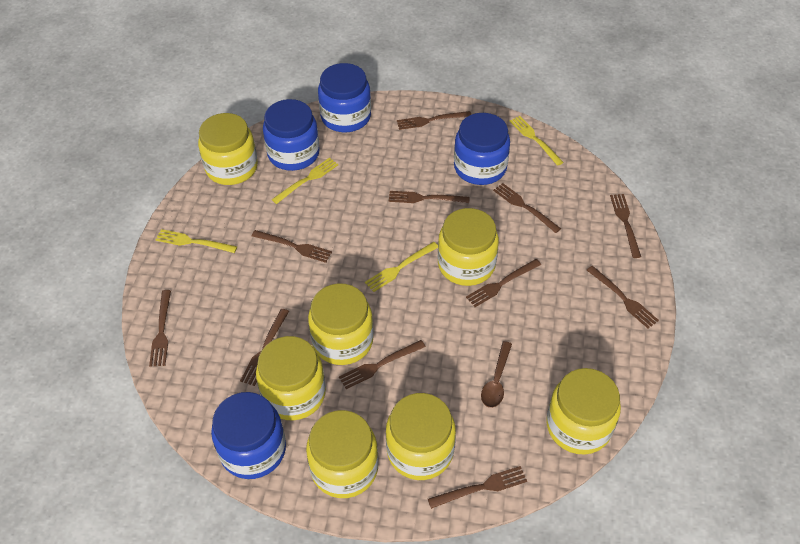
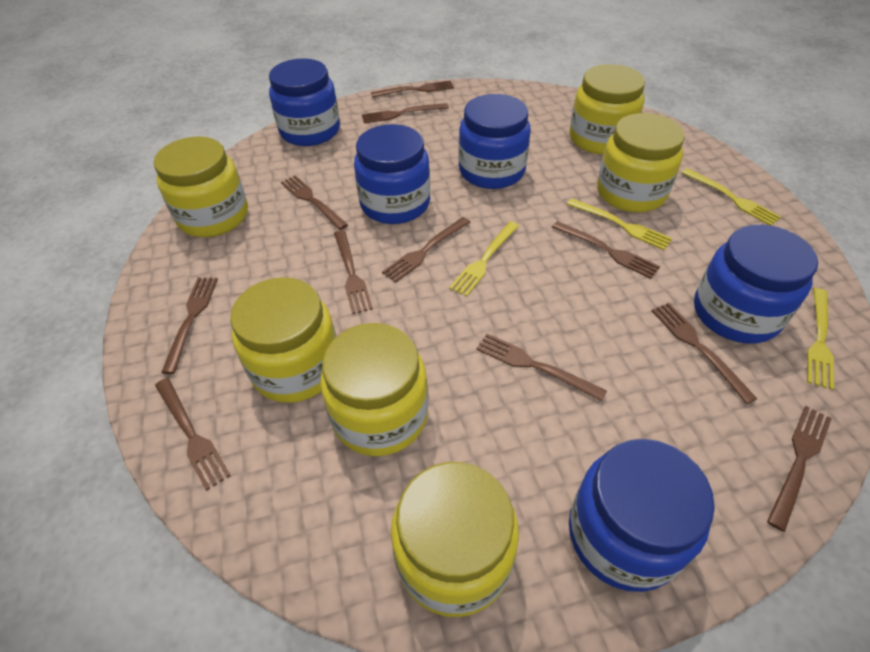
blue jar: 4 -> 5
brown spoon: 1 -> 0
yellow jar: 7 -> 6

